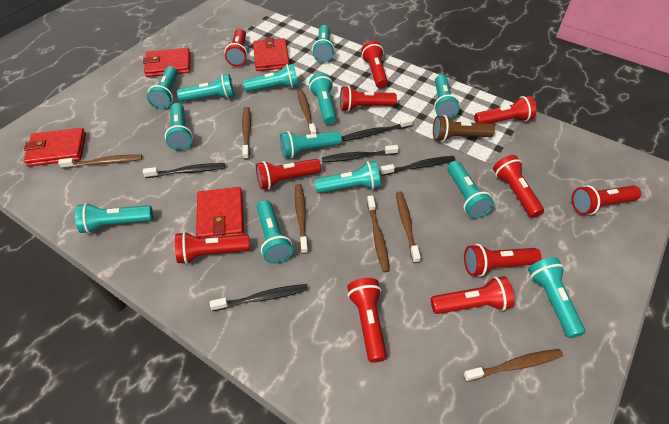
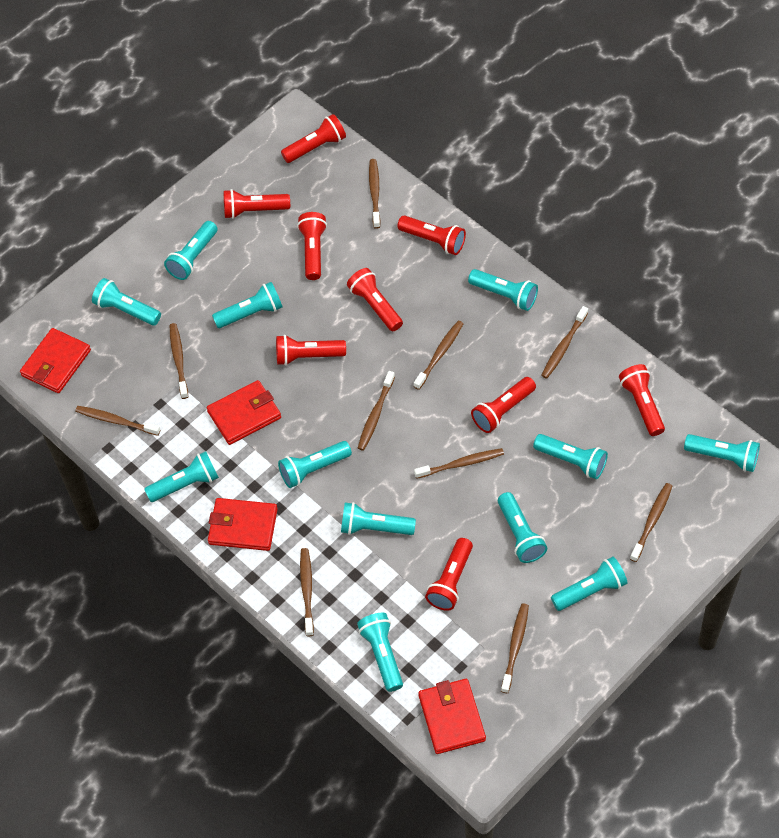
black toothbrush: 5 -> 0
brown flashlight: 1 -> 0
brown toothbrush: 7 -> 10
red flashlight: 11 -> 9
turquoise flashlight: 13 -> 12

